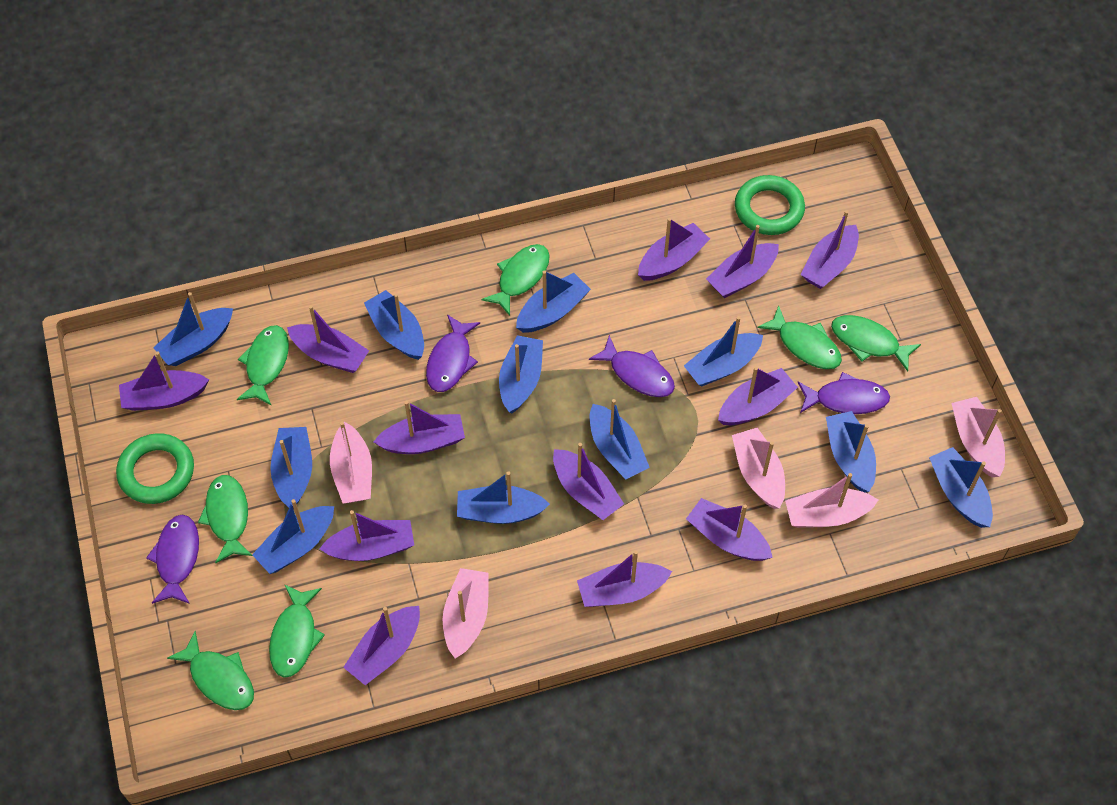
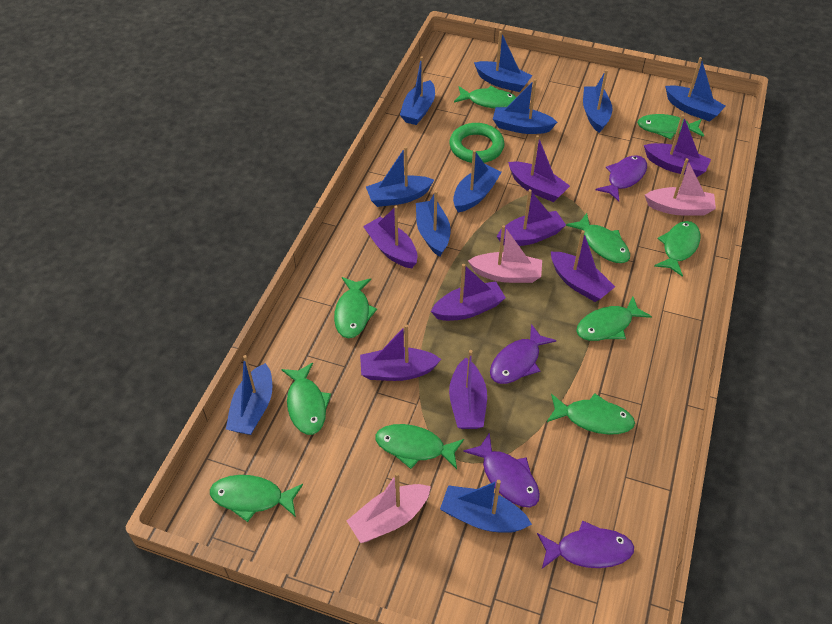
blue boat: 11 -> 10
green fish: 7 -> 10
green ring: 2 -> 1
pink boat: 5 -> 3
purple boat: 12 -> 8

